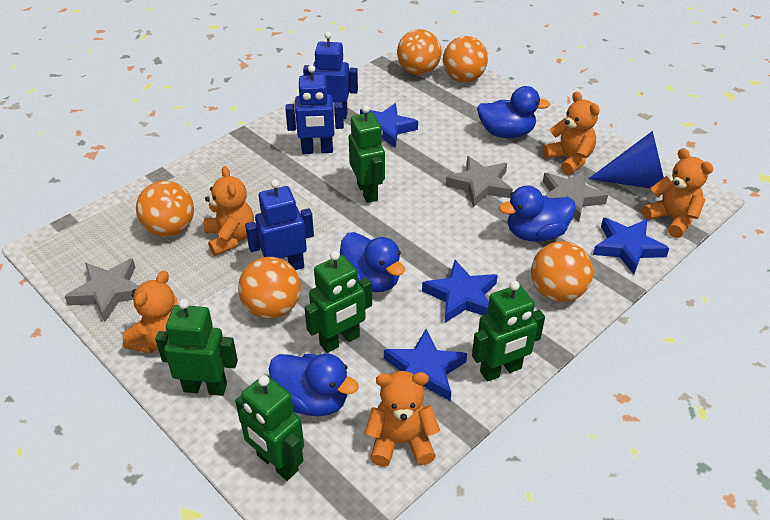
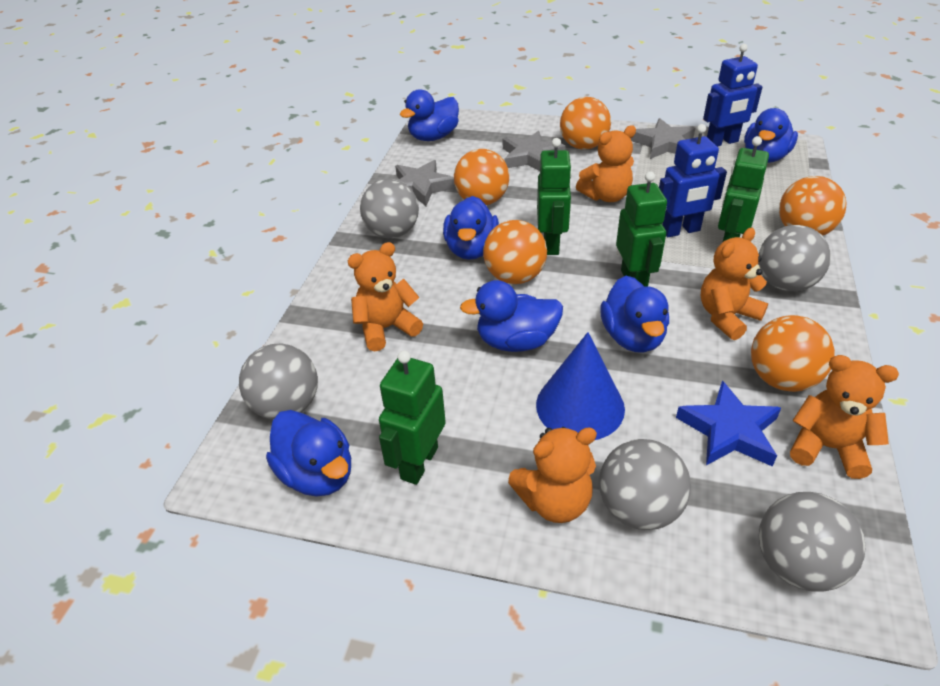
blue duck: 4 -> 6
blue robot: 3 -> 2
blue star: 4 -> 1
green robot: 5 -> 4
grey ball: 0 -> 5

